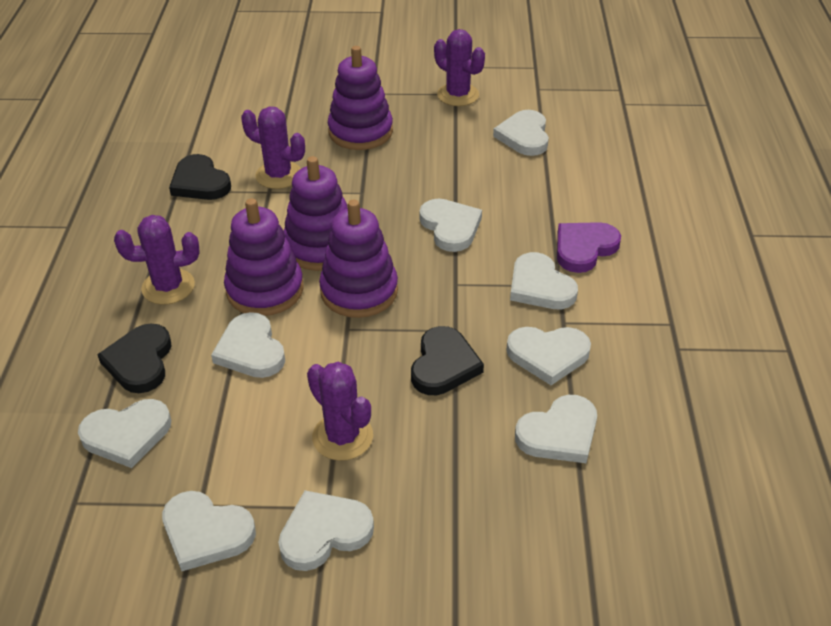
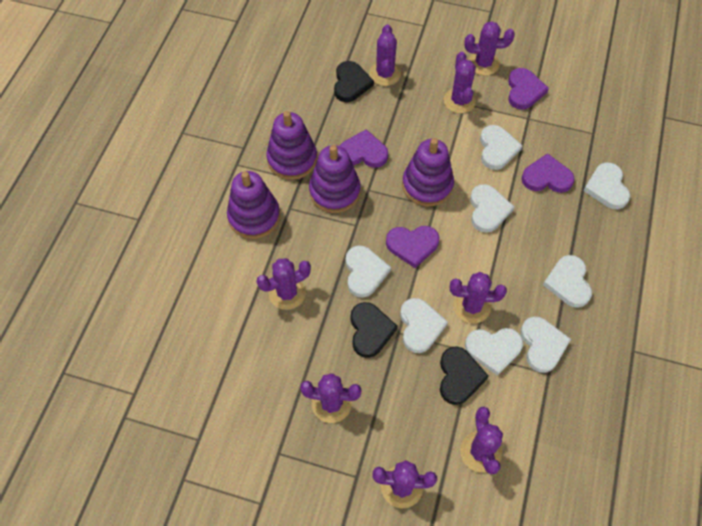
purple cactus: 4 -> 8
purple heart: 1 -> 4
white heart: 9 -> 8

